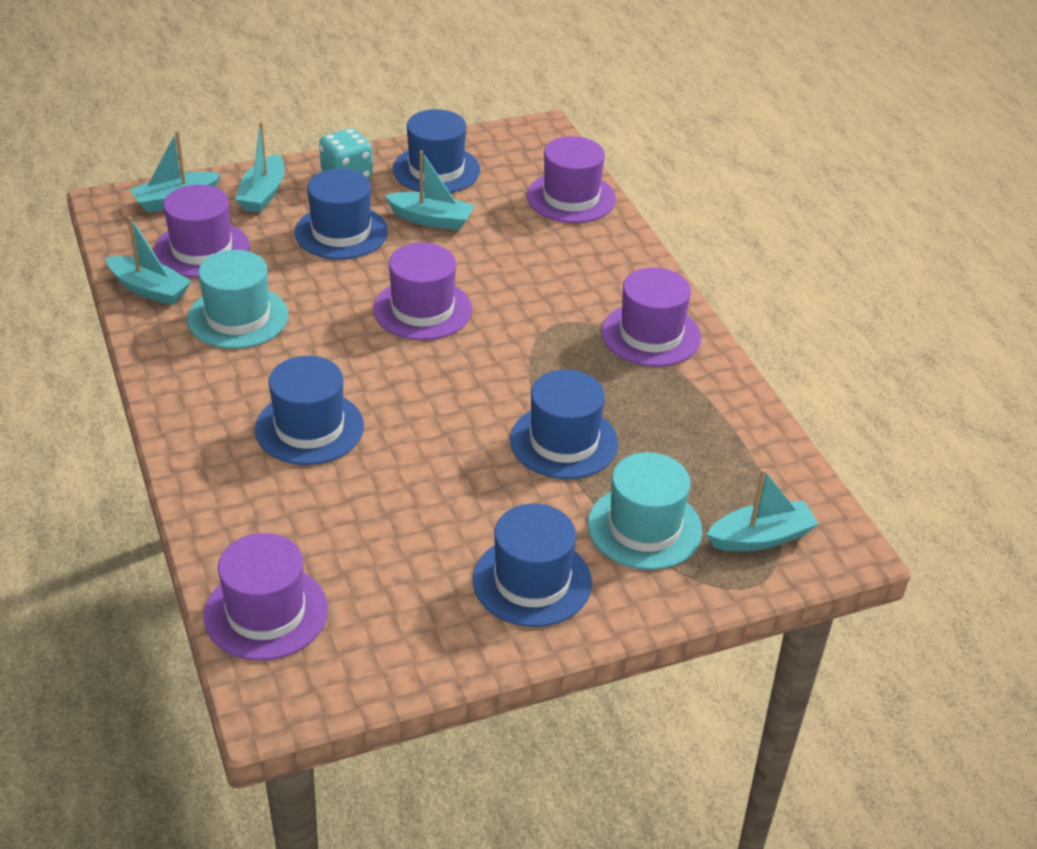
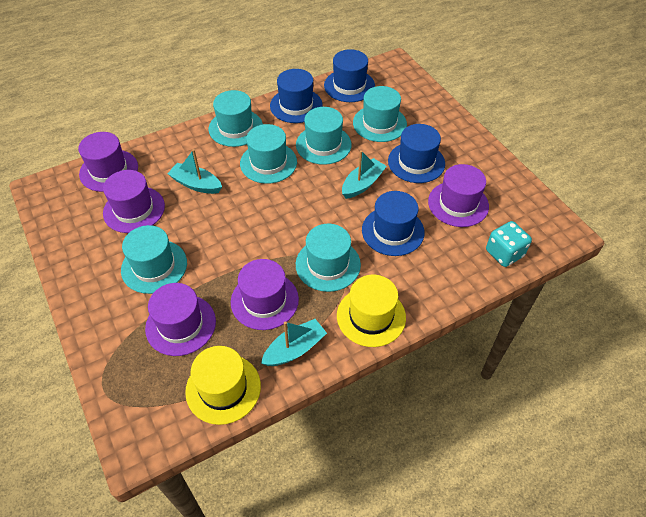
blue hat: 5 -> 4
turquoise boat: 5 -> 3
turquoise hat: 2 -> 6
yellow hat: 0 -> 2

